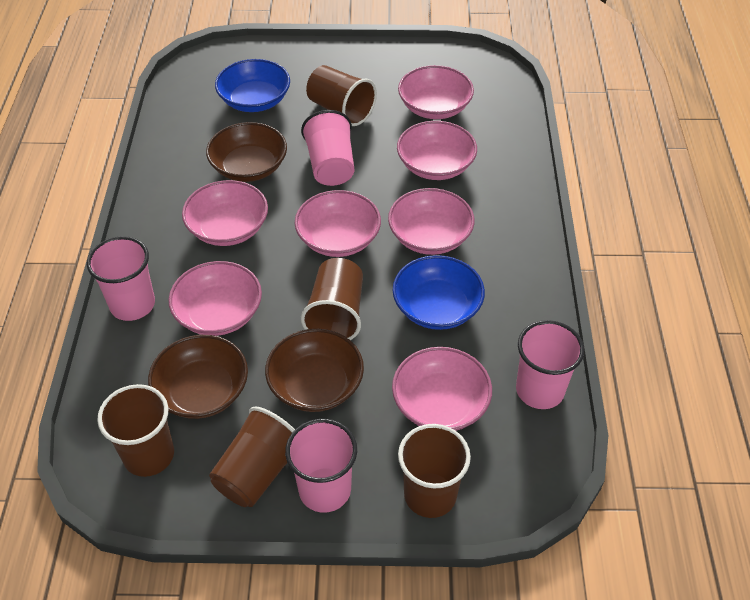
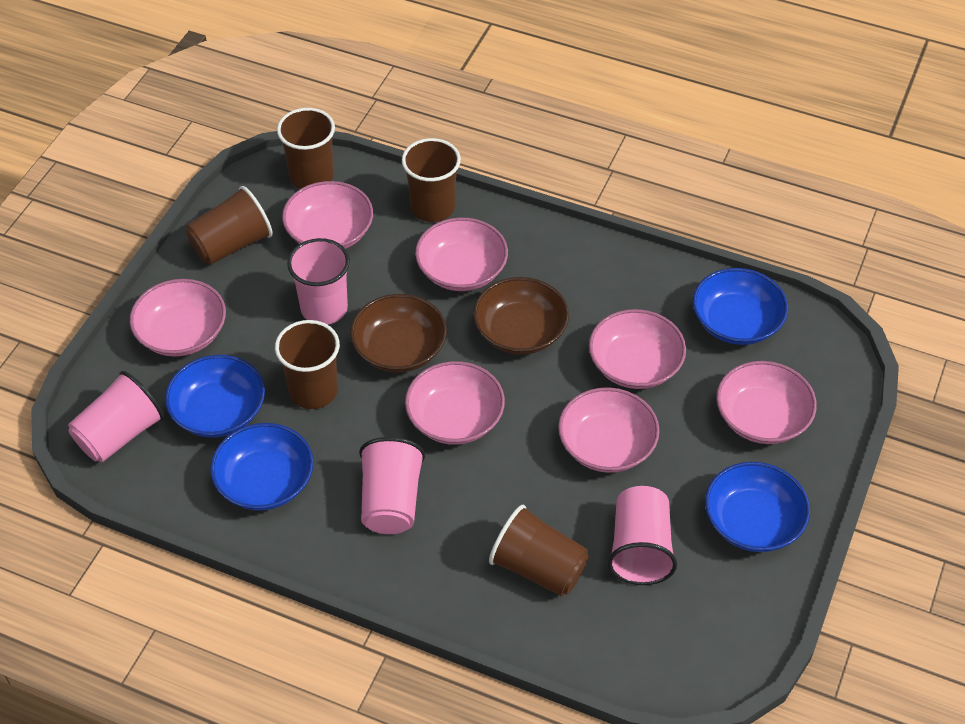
blue bowl: 2 -> 4
brown bowl: 3 -> 2

